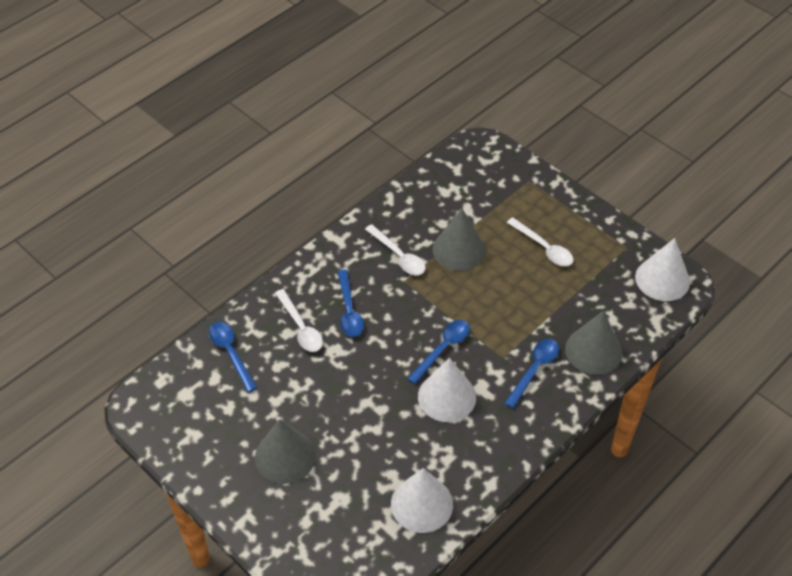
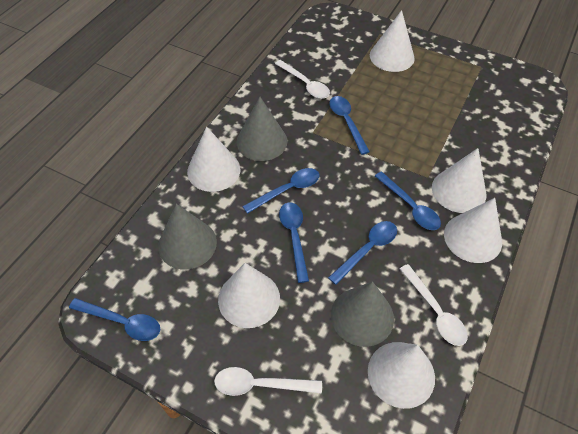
blue spoon: 4 -> 6
white cone: 3 -> 6

